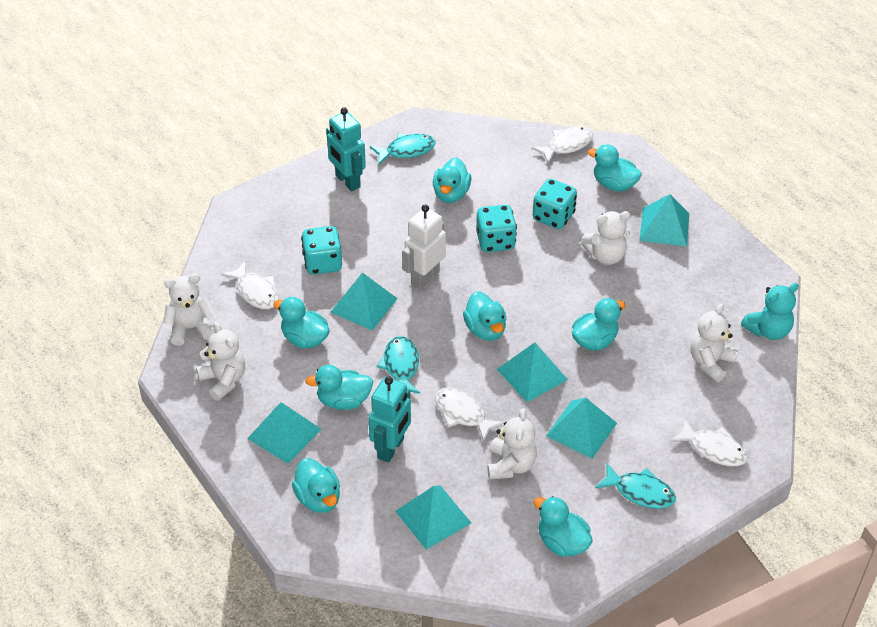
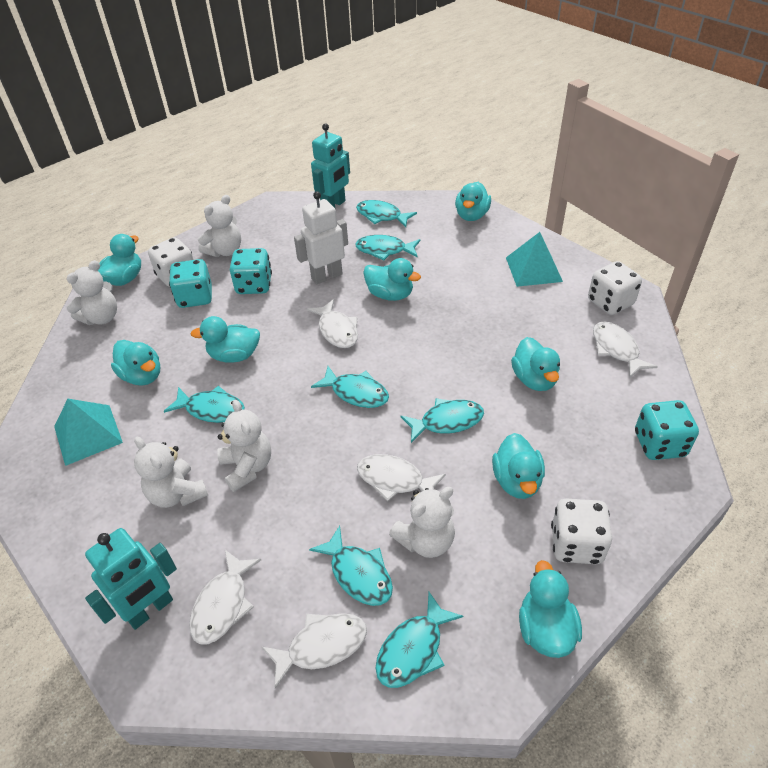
turquoise fish: 3 -> 7
turquoise pyramid: 6 -> 2
turquoise teddy bear: 1 -> 0
white dice: 0 -> 3
white fish: 4 -> 5

